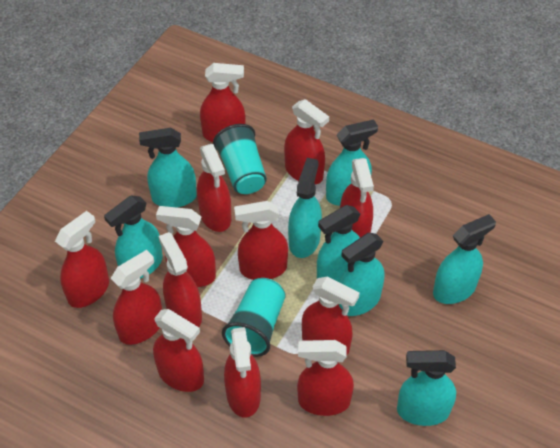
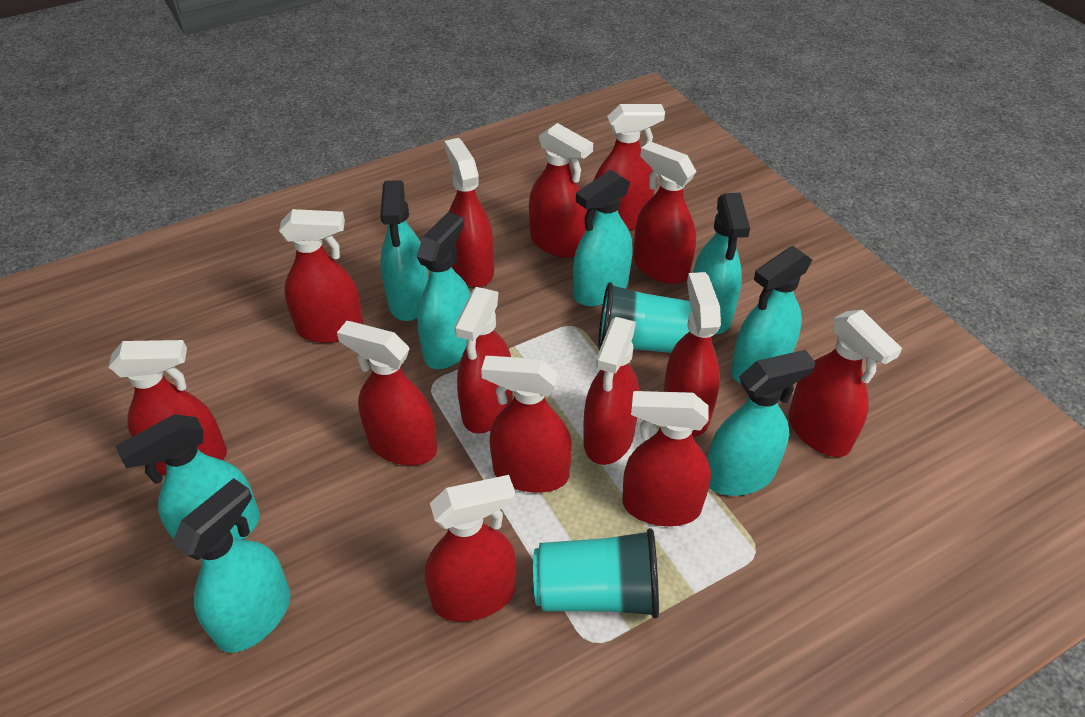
red spray bottle: 13 -> 14

